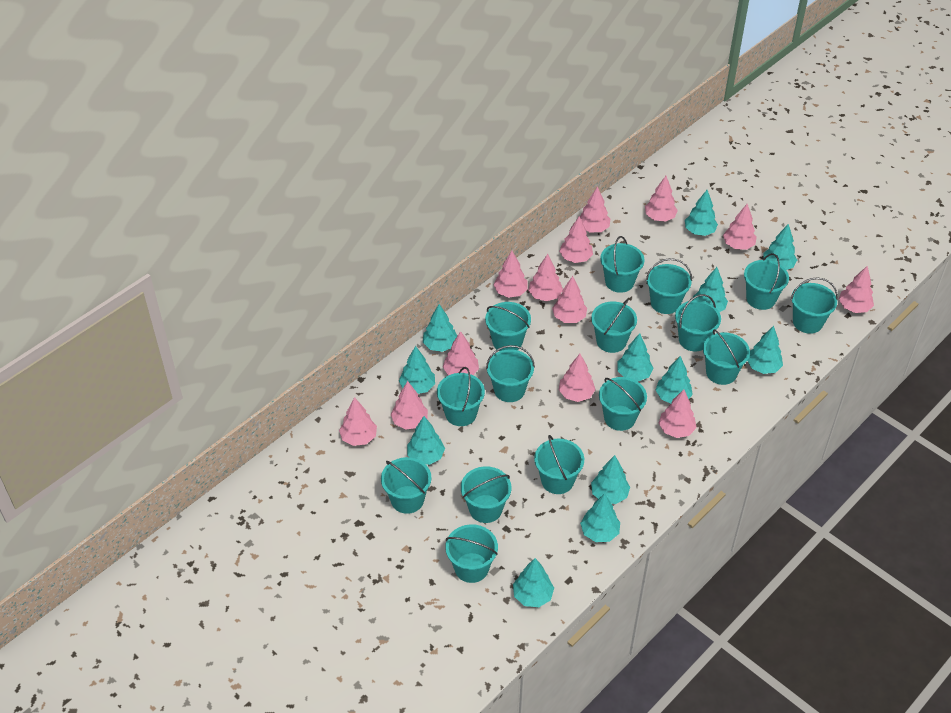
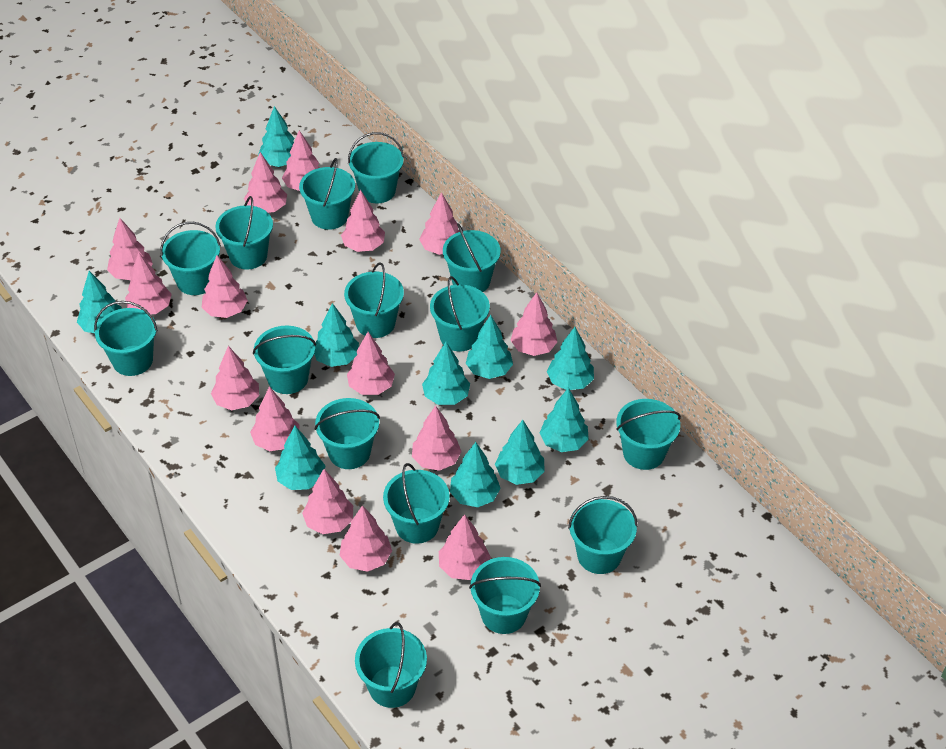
pink tree: 13 -> 15
turquoise tree: 12 -> 10

